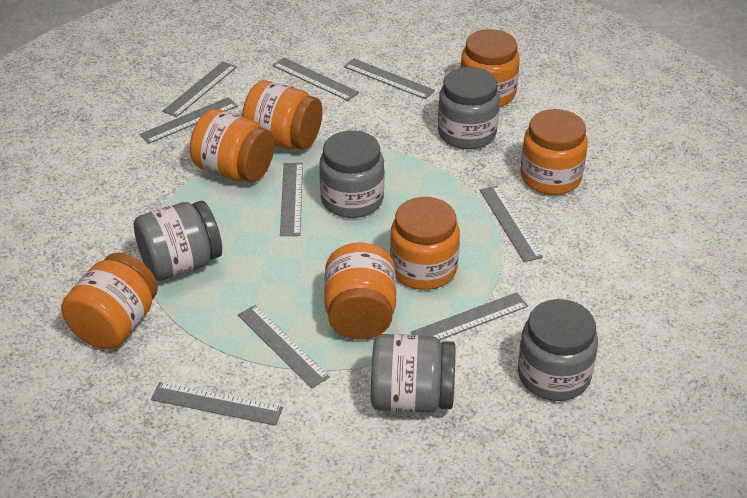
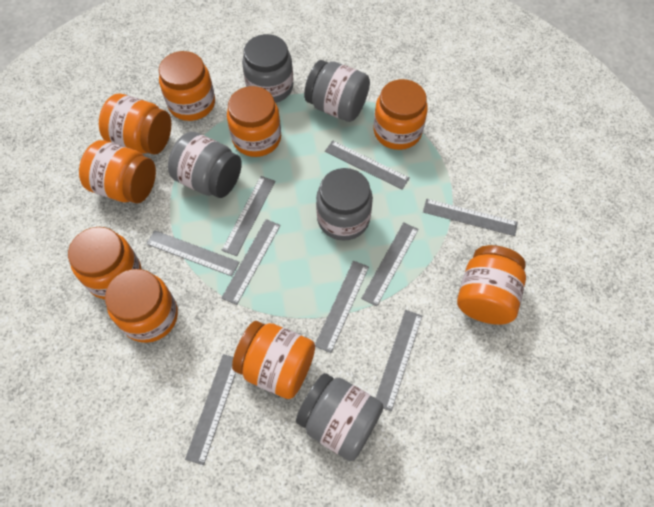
orange jar: 7 -> 9

